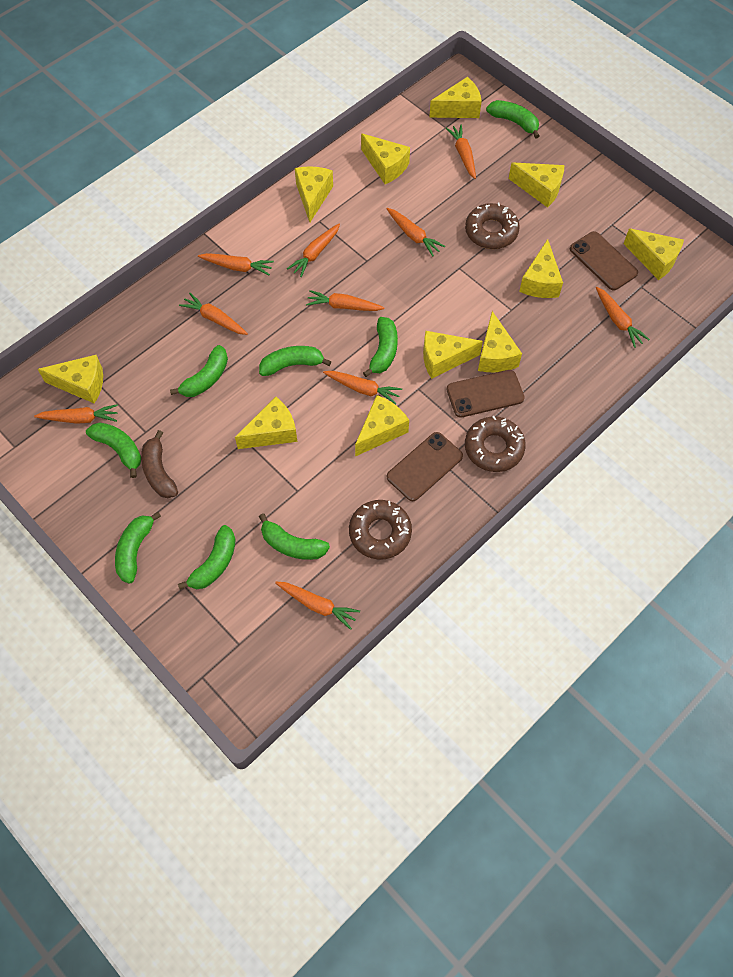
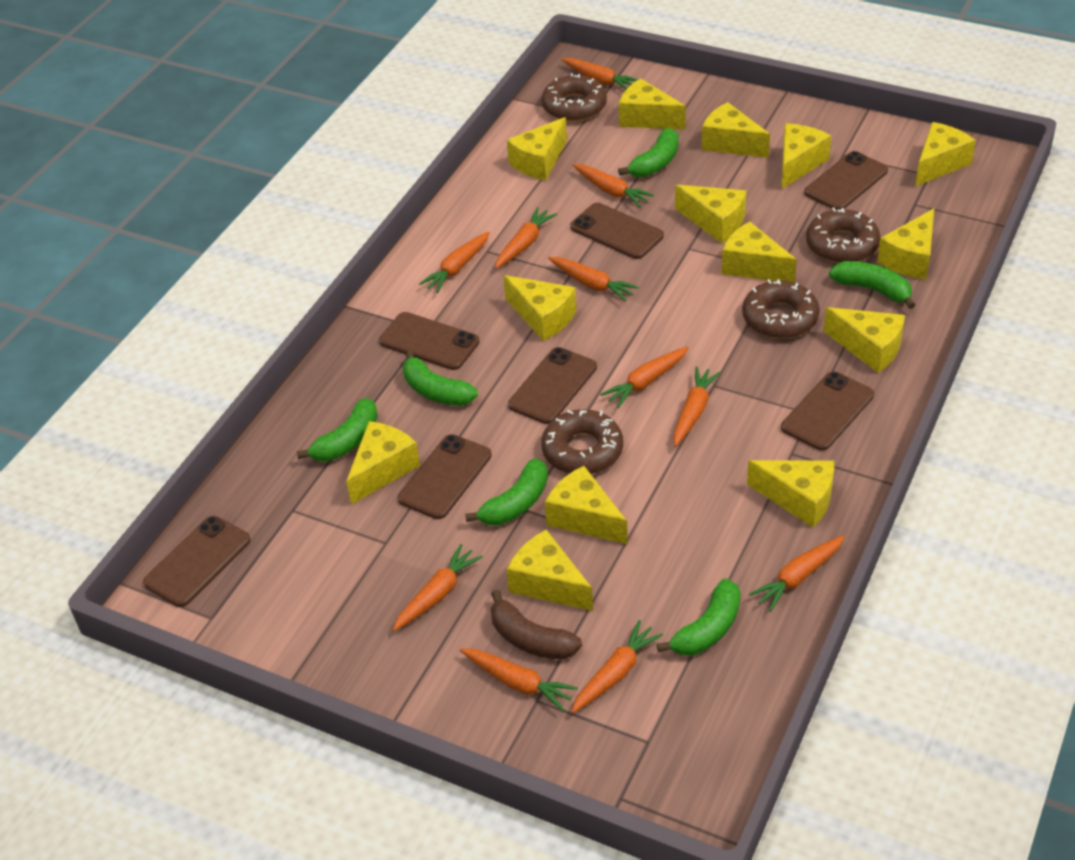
brown donut: 3 -> 4
brown phone: 3 -> 7
green banana: 8 -> 6
orange carrot: 10 -> 11
yellow cheese: 11 -> 14

